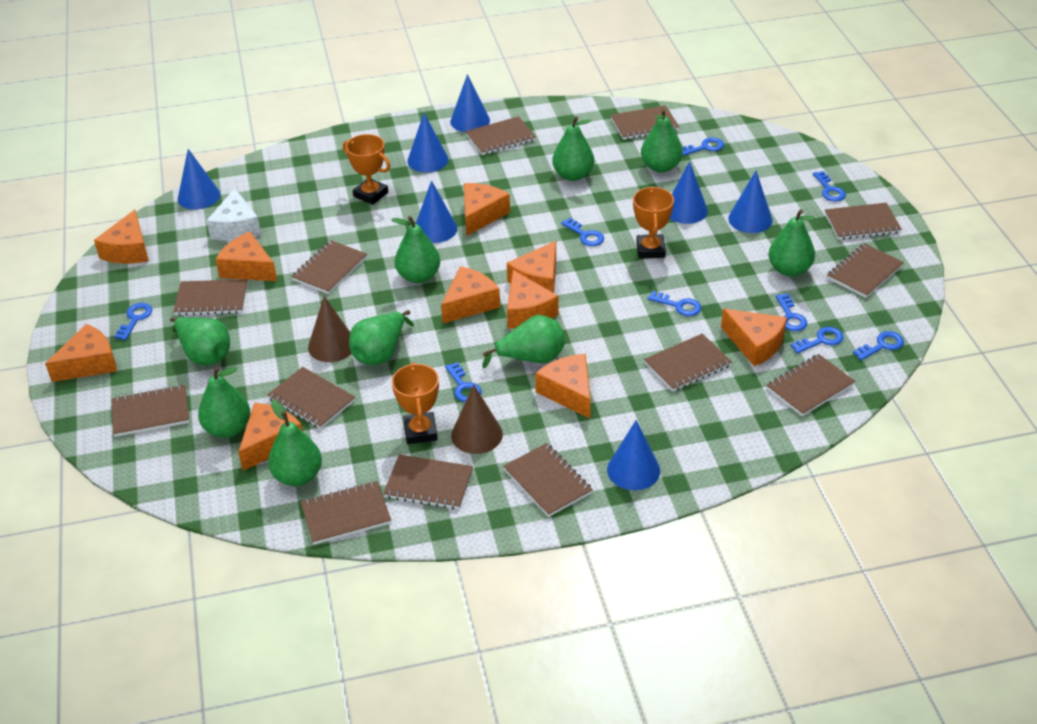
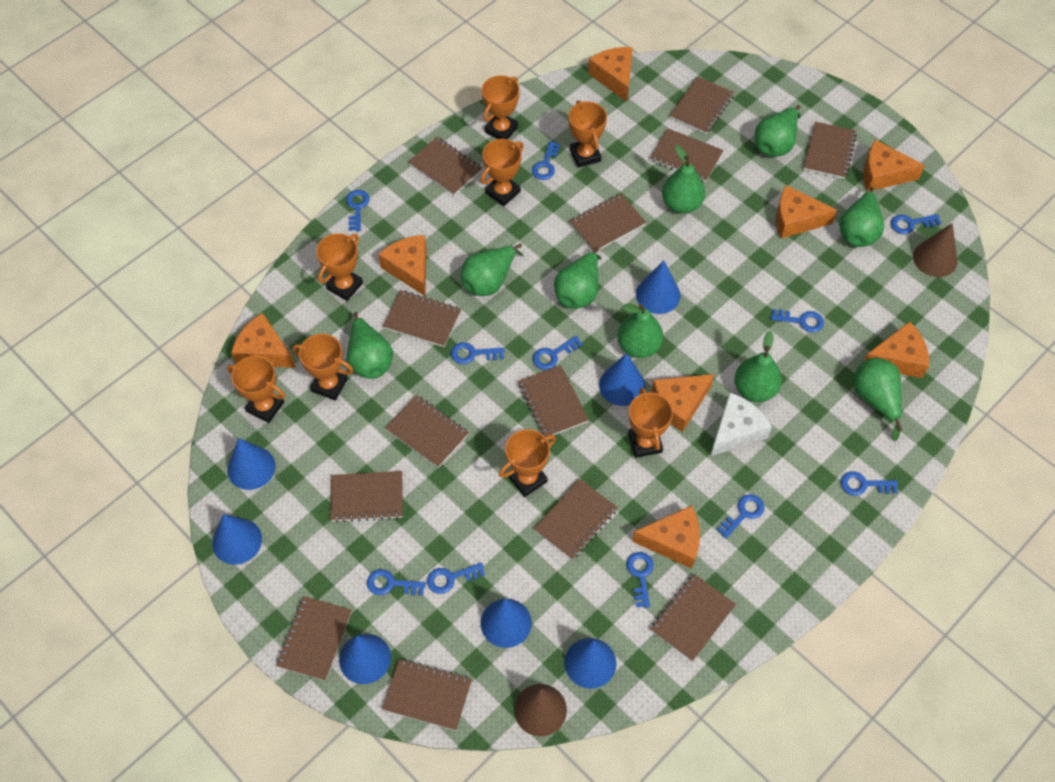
blue key: 9 -> 11
orange cheese: 10 -> 8
orange trophy: 3 -> 8

